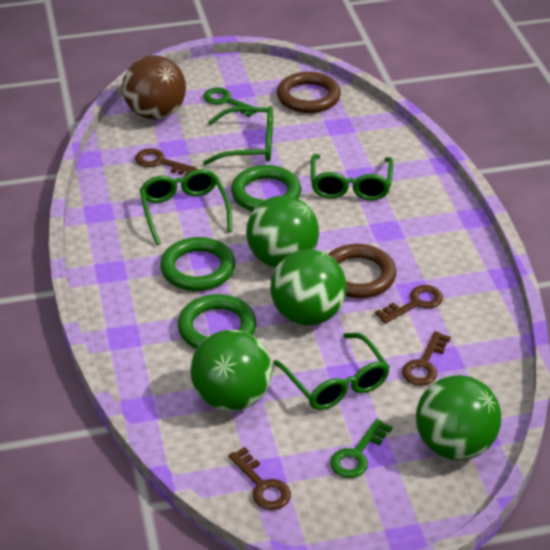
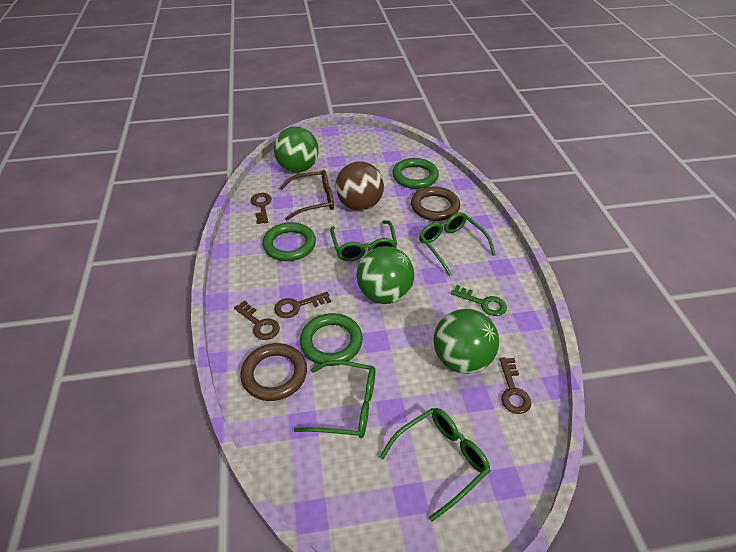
brown glasses: 0 -> 1
green ball: 4 -> 3
green key: 2 -> 1

